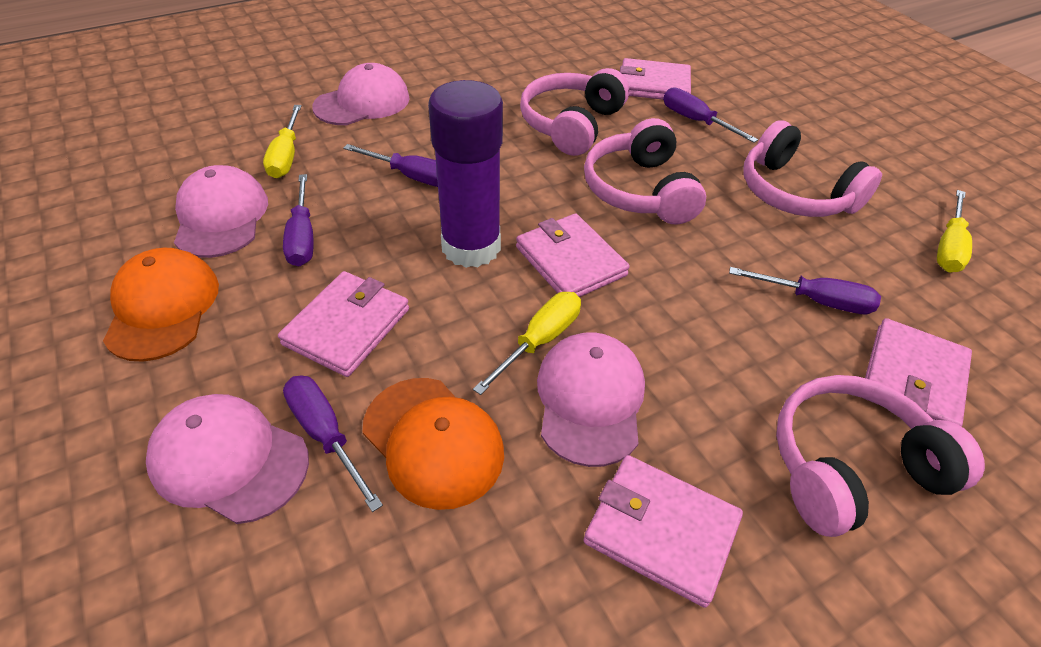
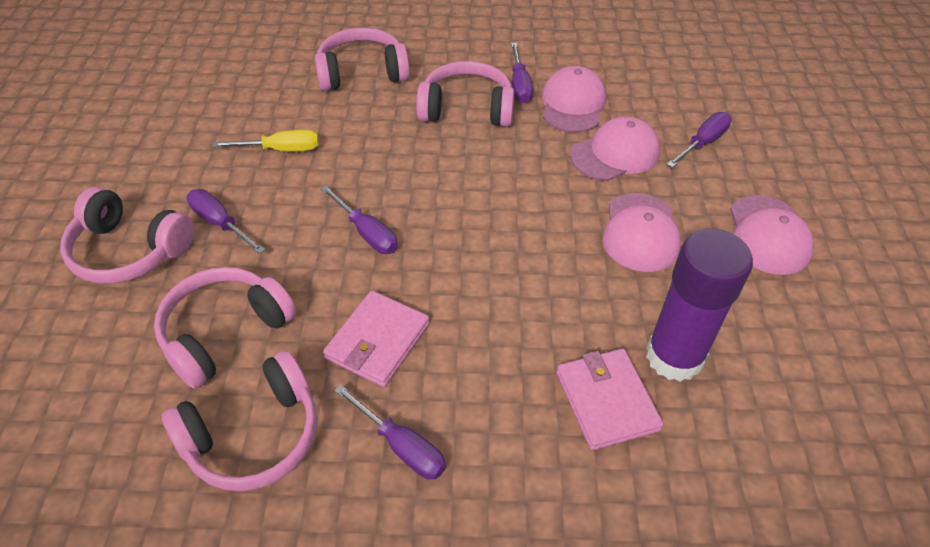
orange cap: 2 -> 0
pink headphones: 4 -> 5
pink wallet: 5 -> 2
yellow screwdriver: 3 -> 1

